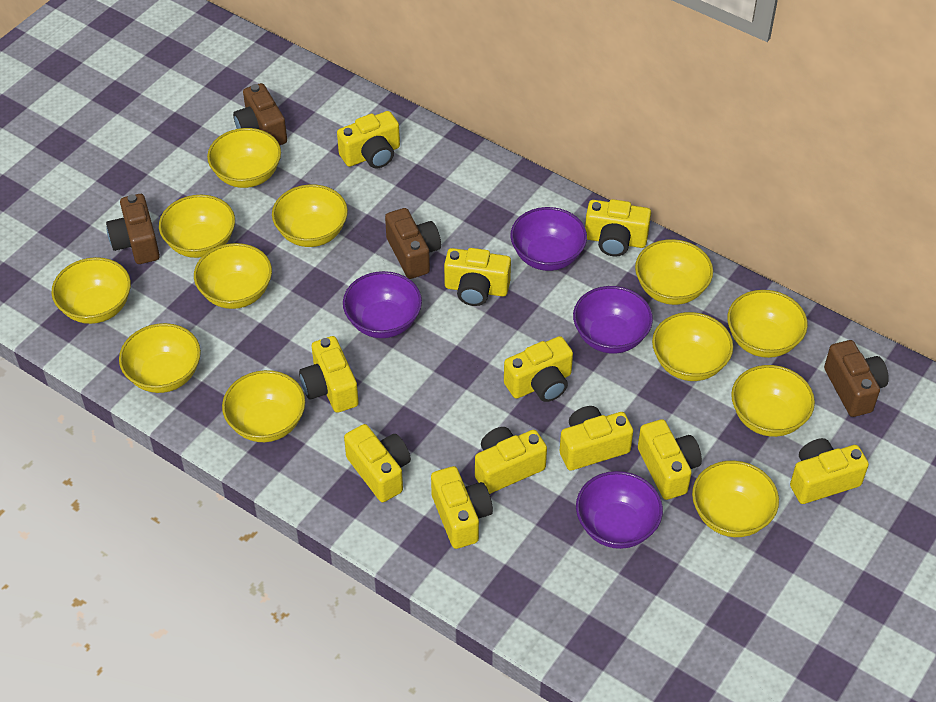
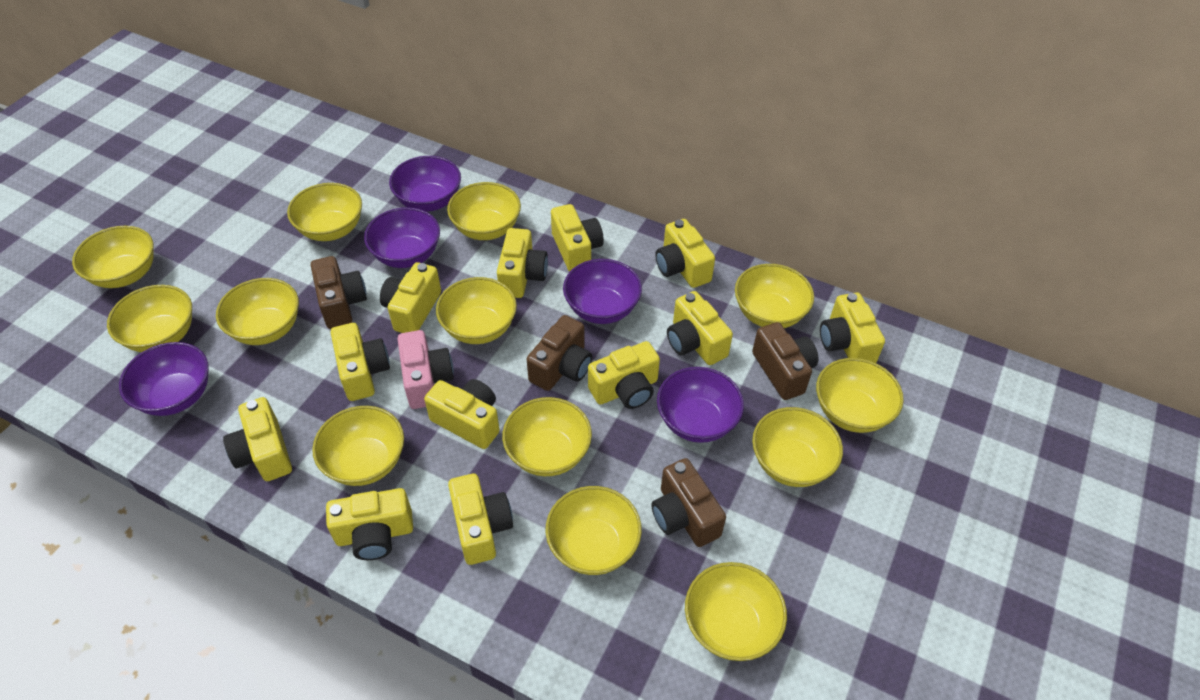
pink camera: 0 -> 1
purple bowl: 4 -> 5
yellow bowl: 12 -> 13
yellow camera: 11 -> 12

